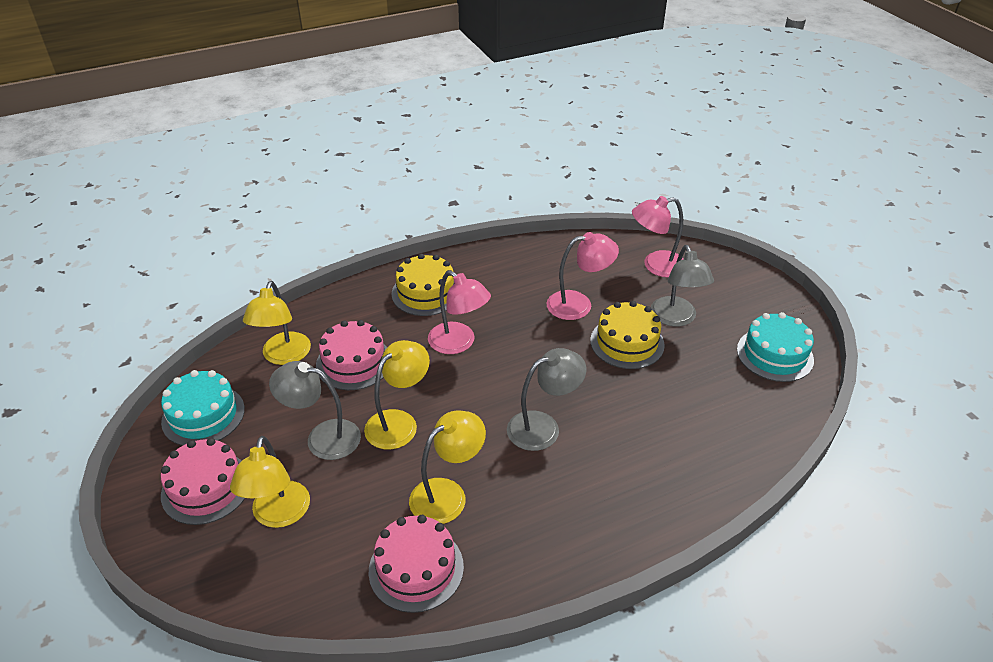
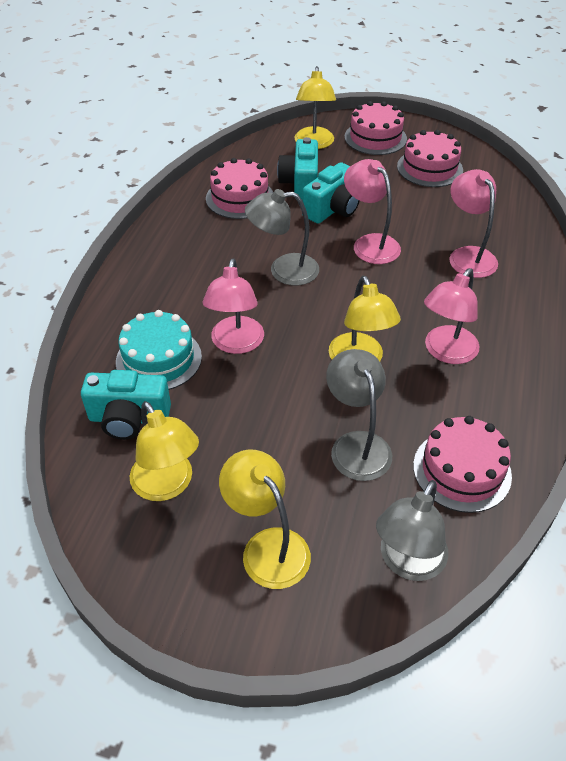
pink cake: 3 -> 4
pink lamp: 3 -> 4
turquoise cake: 2 -> 1
turquoise camera: 0 -> 3
yellow cake: 2 -> 0

